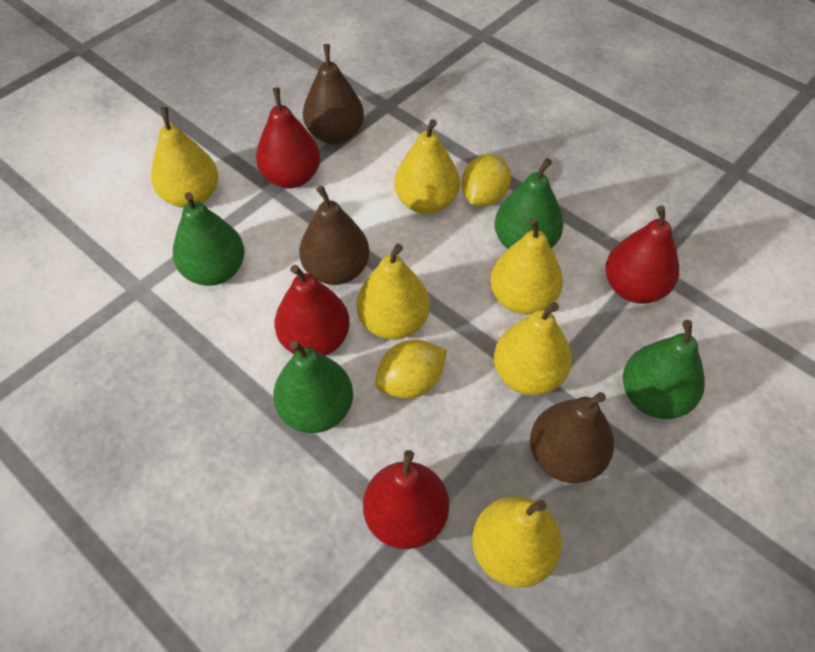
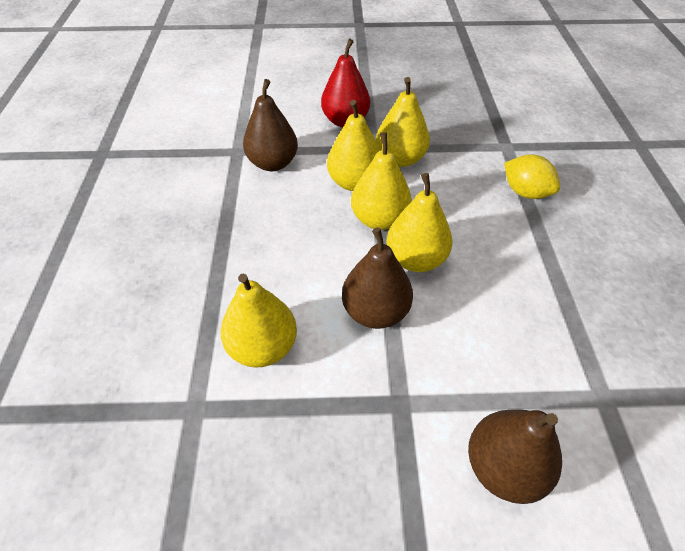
green pear: 4 -> 0
red pear: 4 -> 1
yellow lemon: 2 -> 1
yellow pear: 6 -> 5

